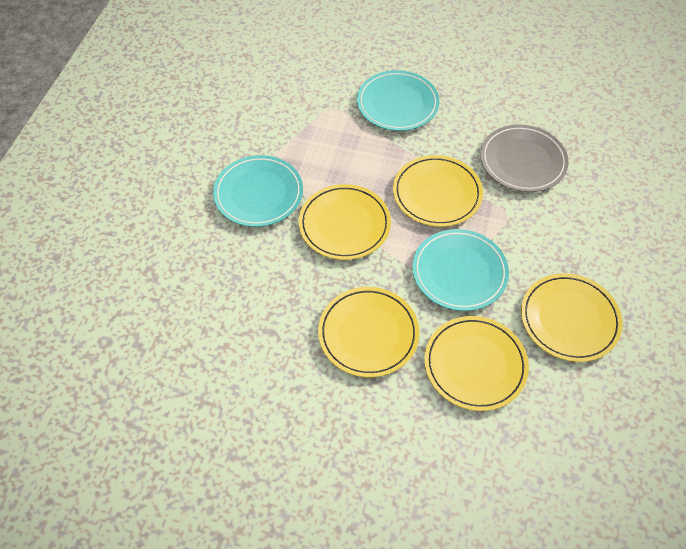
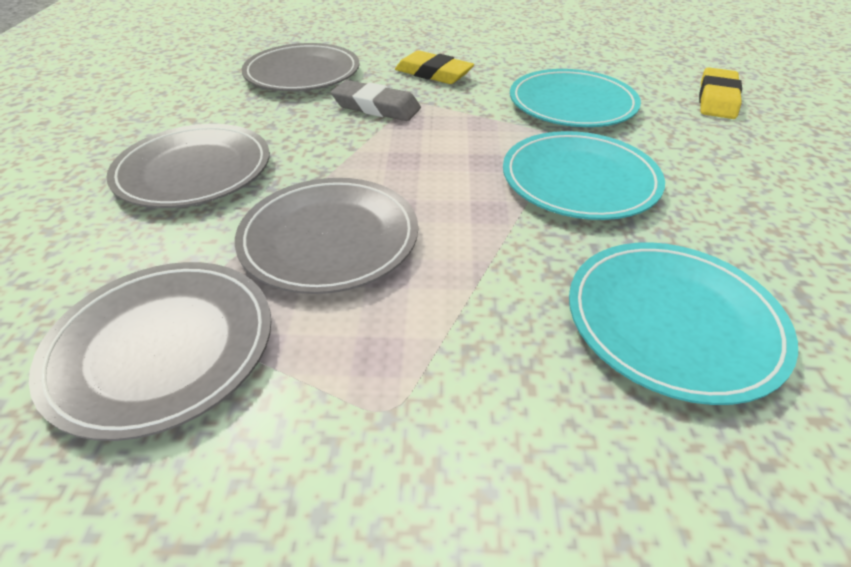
grey eraser: 0 -> 1
grey plate: 1 -> 4
yellow eraser: 0 -> 2
yellow plate: 5 -> 0

